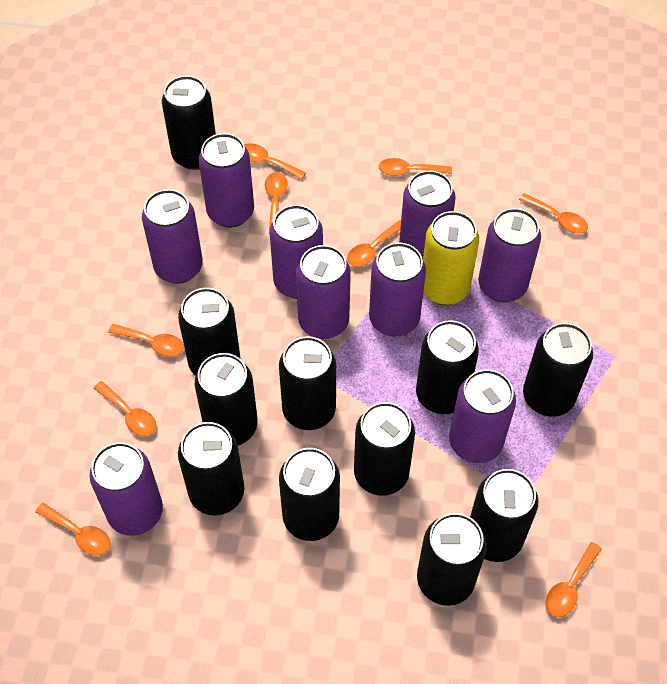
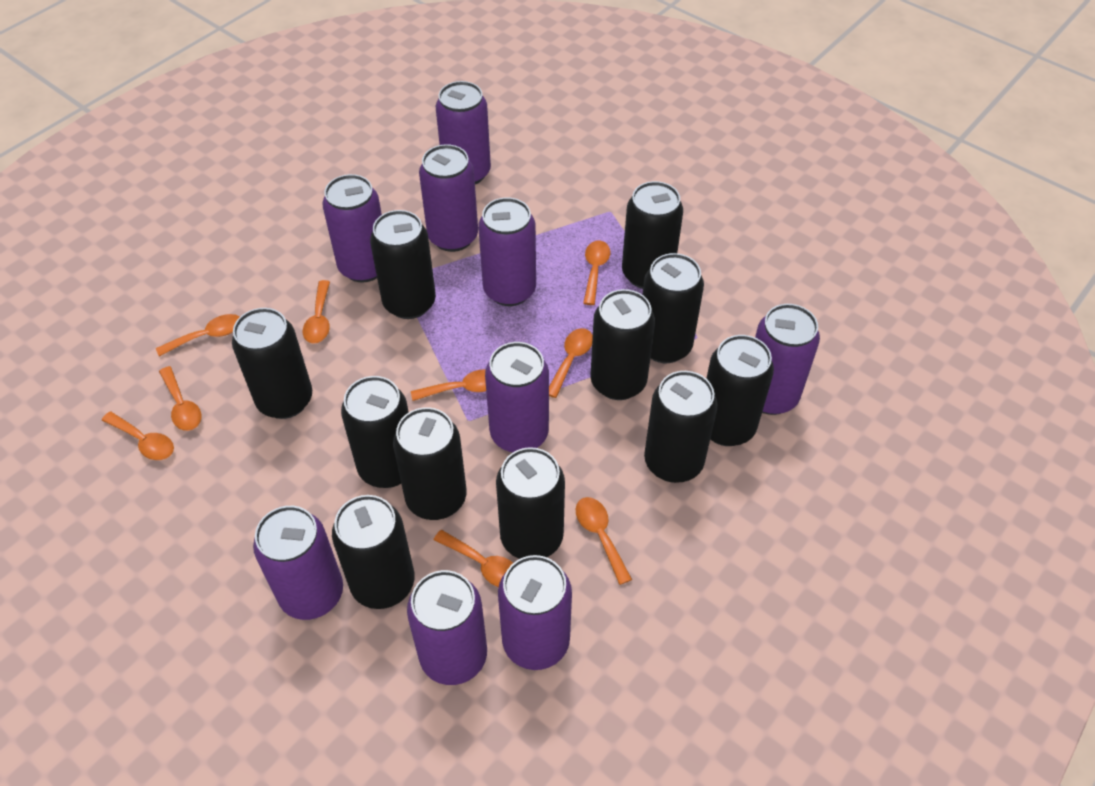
yellow can: 1 -> 0

